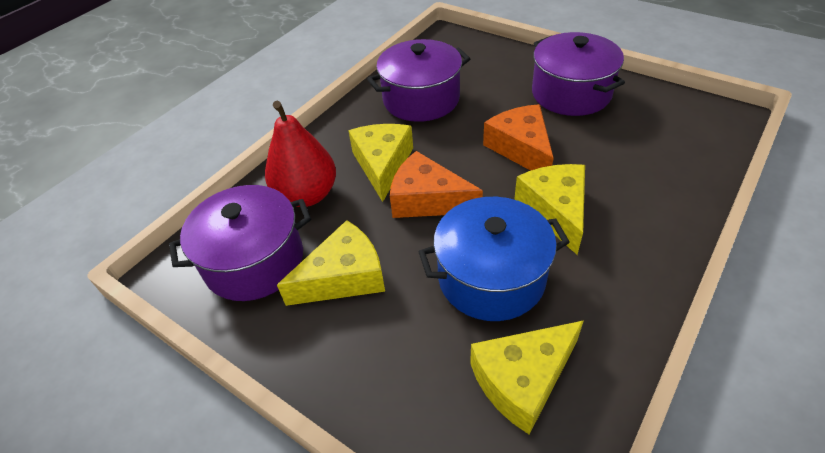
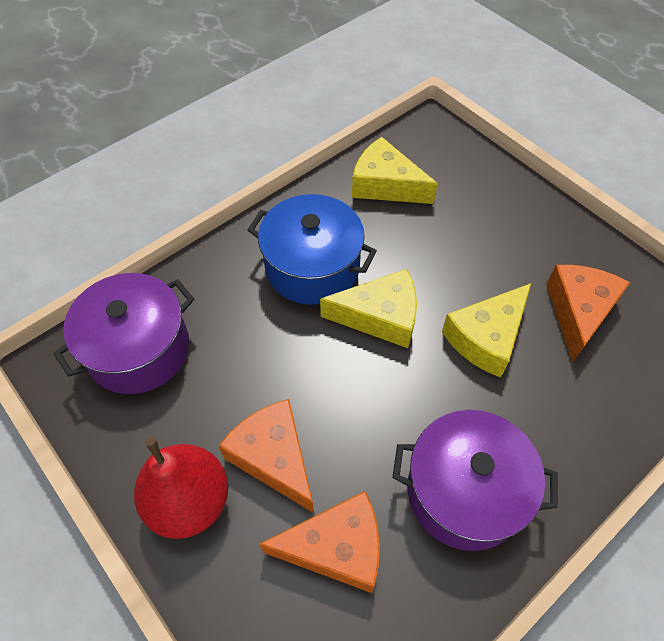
orange cheese: 2 -> 3
purple pot: 3 -> 2
yellow cheese: 4 -> 3

